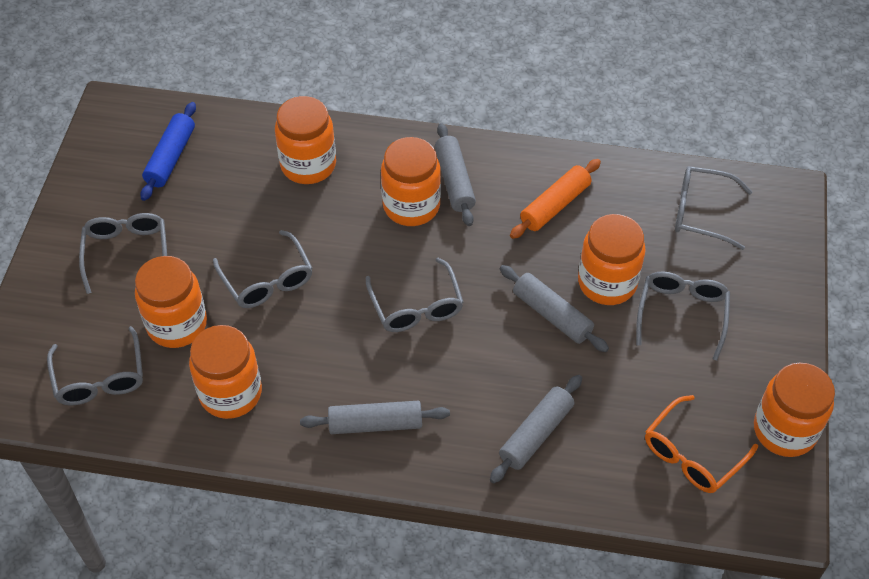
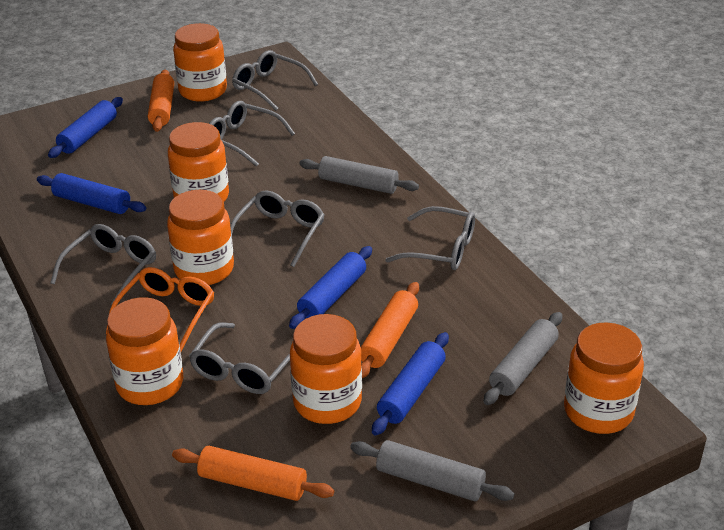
blue rolling pin: 1 -> 4
grey rolling pin: 4 -> 3
orange rolling pin: 1 -> 3

